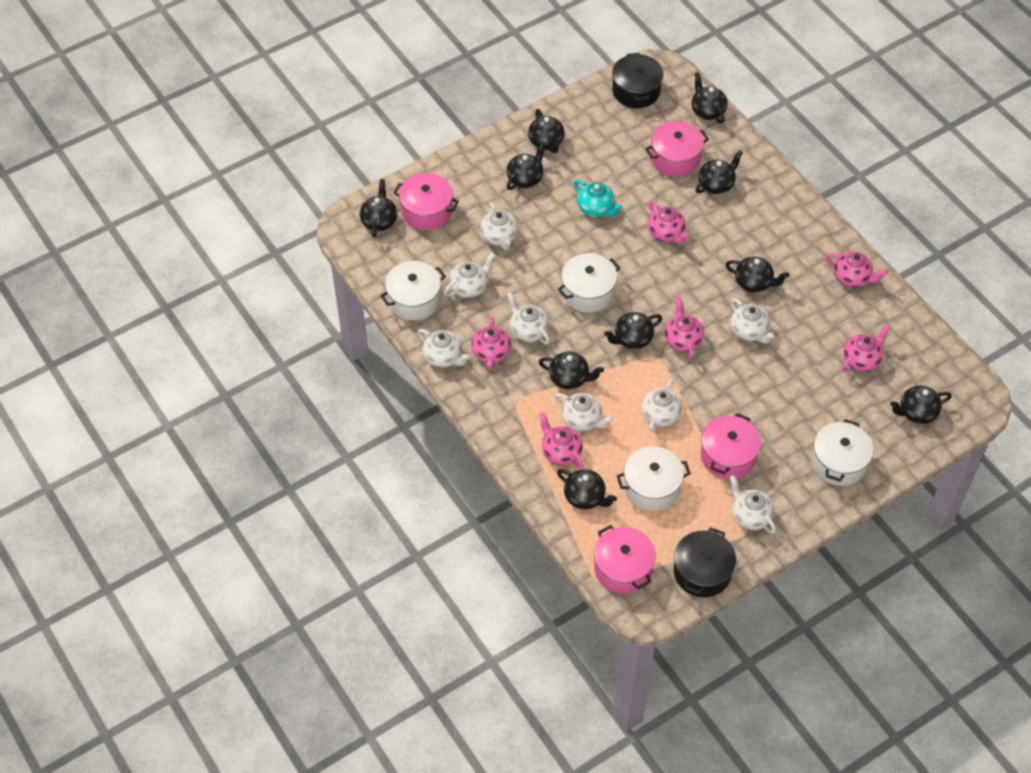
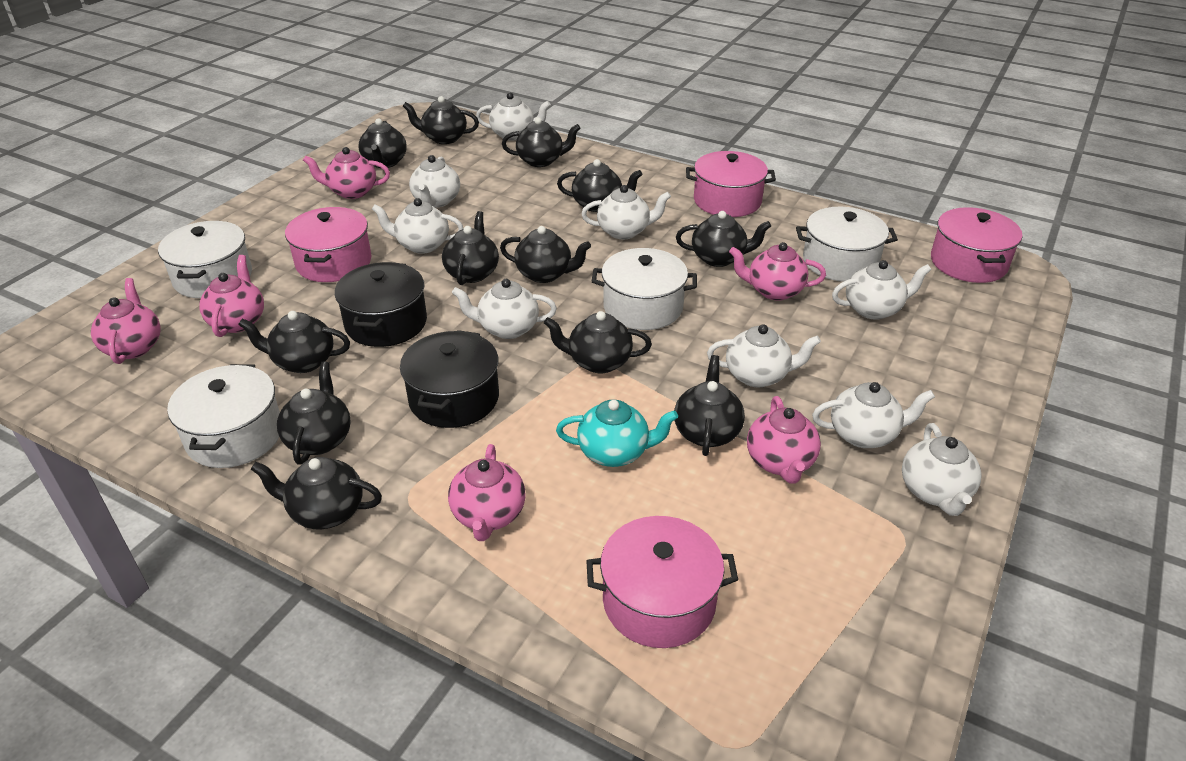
black teapot: 10 -> 12
white teapot: 8 -> 9

